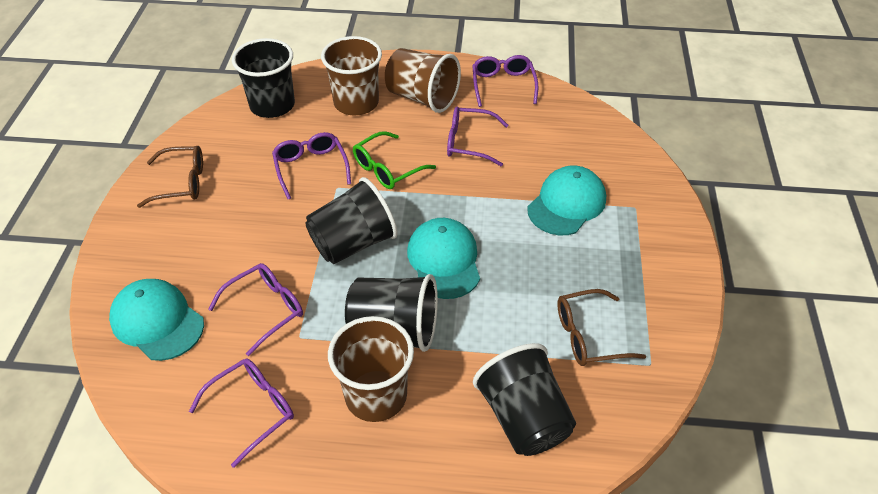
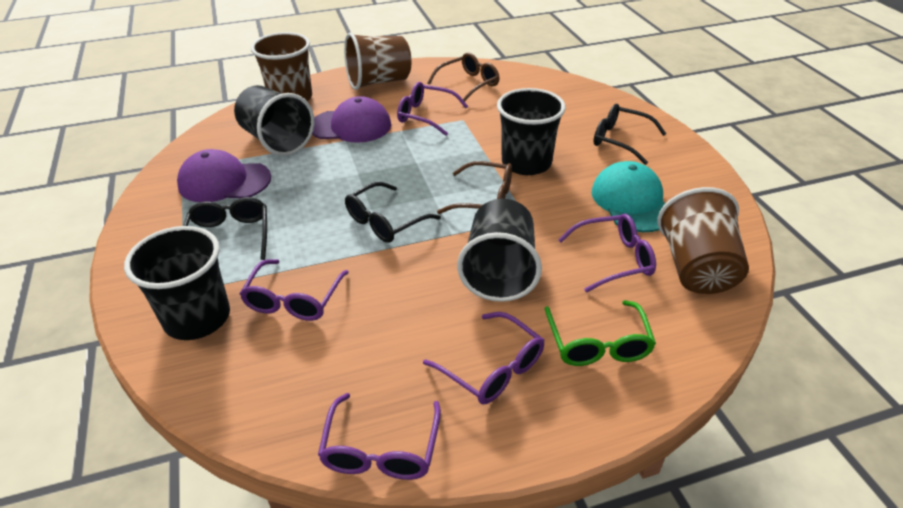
black glasses: 0 -> 3
purple cap: 0 -> 2
turquoise cap: 3 -> 1

